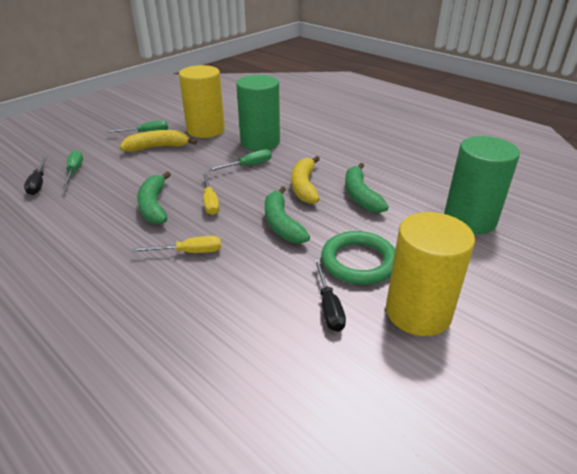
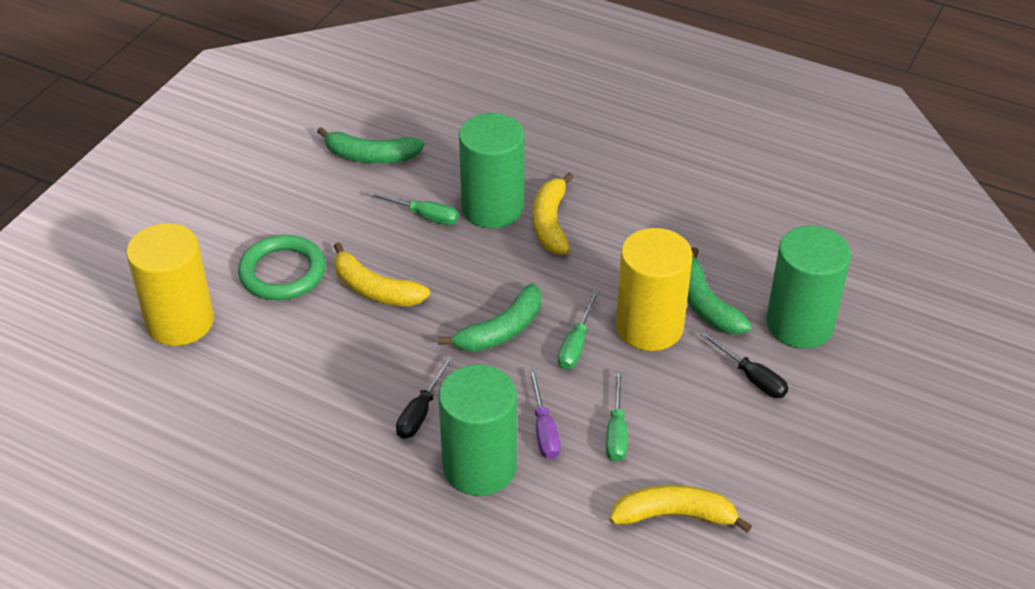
green cylinder: 2 -> 3
purple screwdriver: 0 -> 1
yellow banana: 2 -> 3
yellow screwdriver: 2 -> 0

